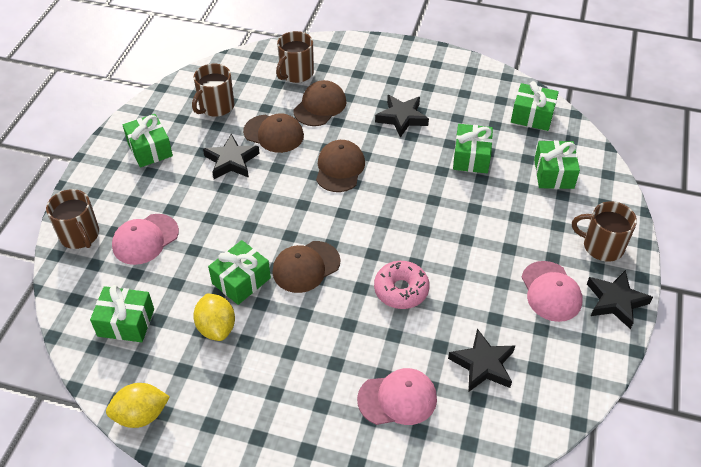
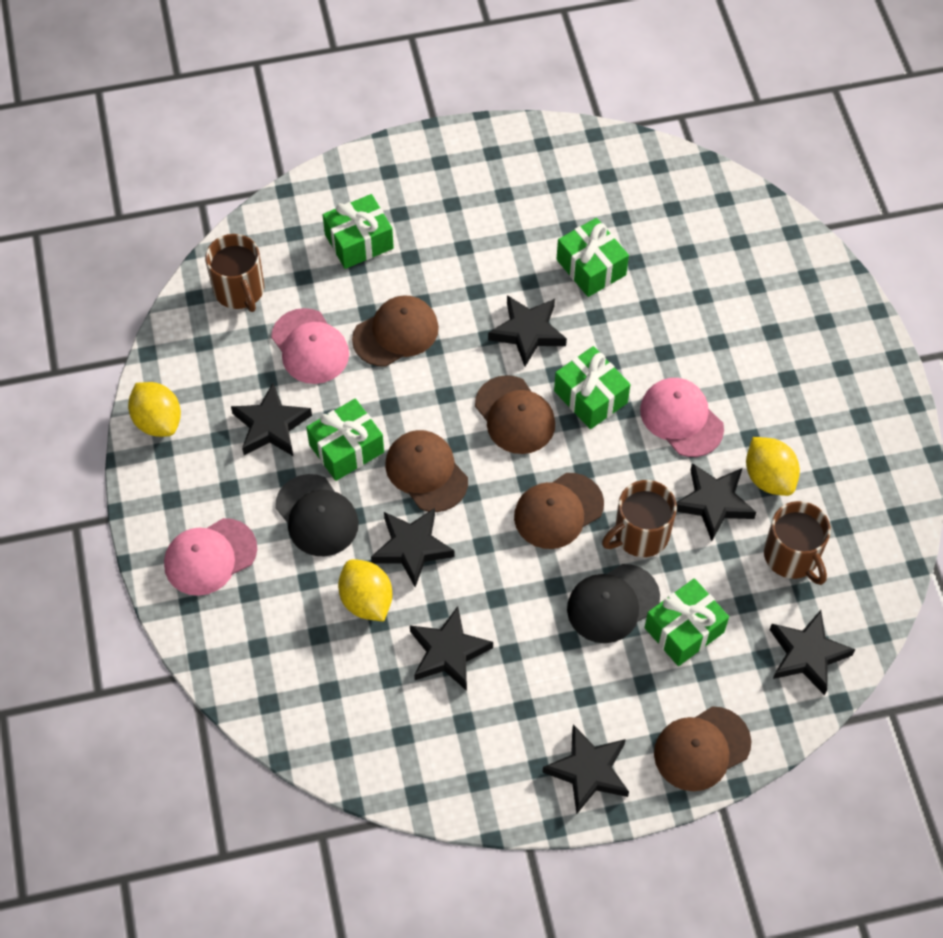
black cap: 0 -> 2
black star: 4 -> 7
brown cap: 4 -> 5
brown mug: 4 -> 3
green gift: 6 -> 5
pink donut: 1 -> 0
yellow lemon: 2 -> 3

